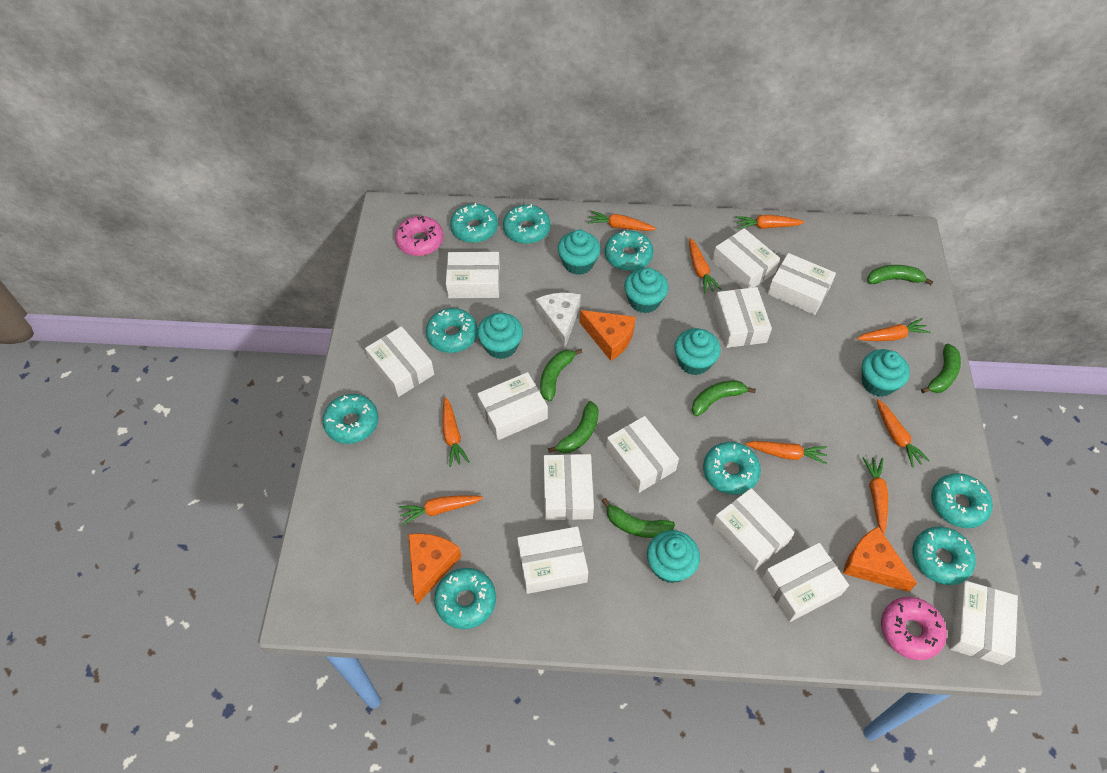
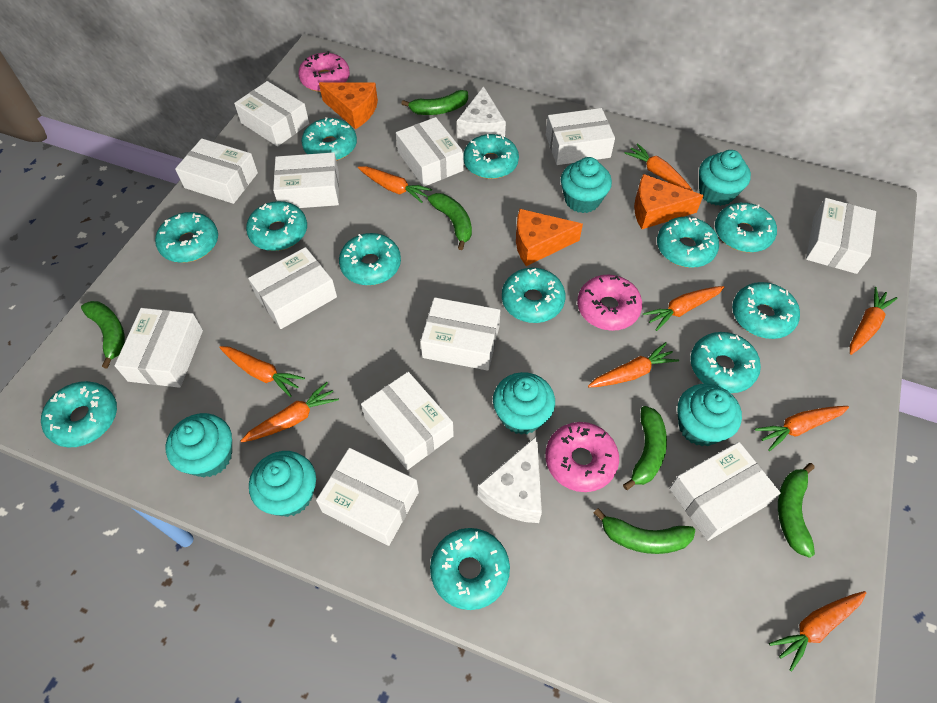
pink donut: 2 -> 3
turquoise donut: 9 -> 12
white cheese: 1 -> 2

